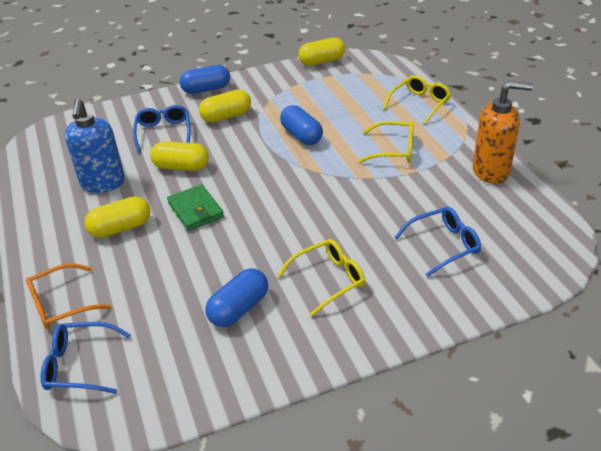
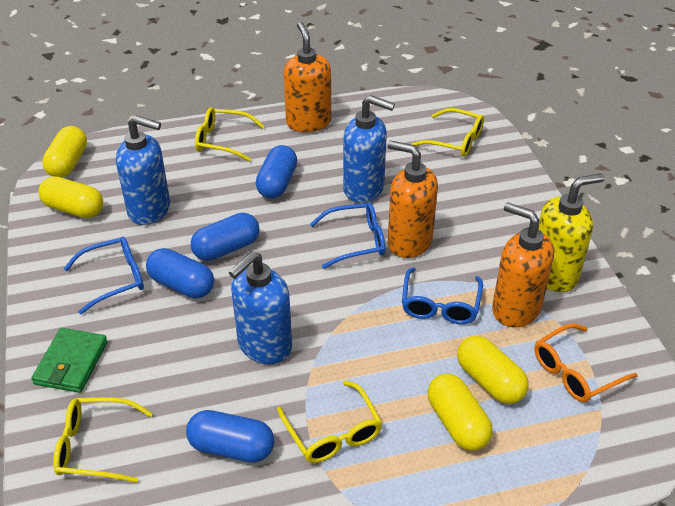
blue capsule: 3 -> 4
blue soap dispenser: 1 -> 3
orange soap dispenser: 1 -> 3
yellow glasses: 3 -> 4
yellow soap dispenser: 0 -> 1

